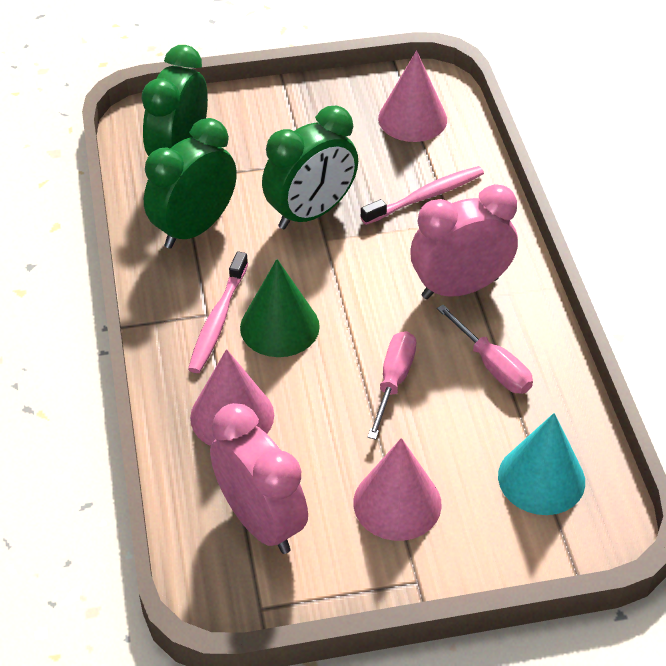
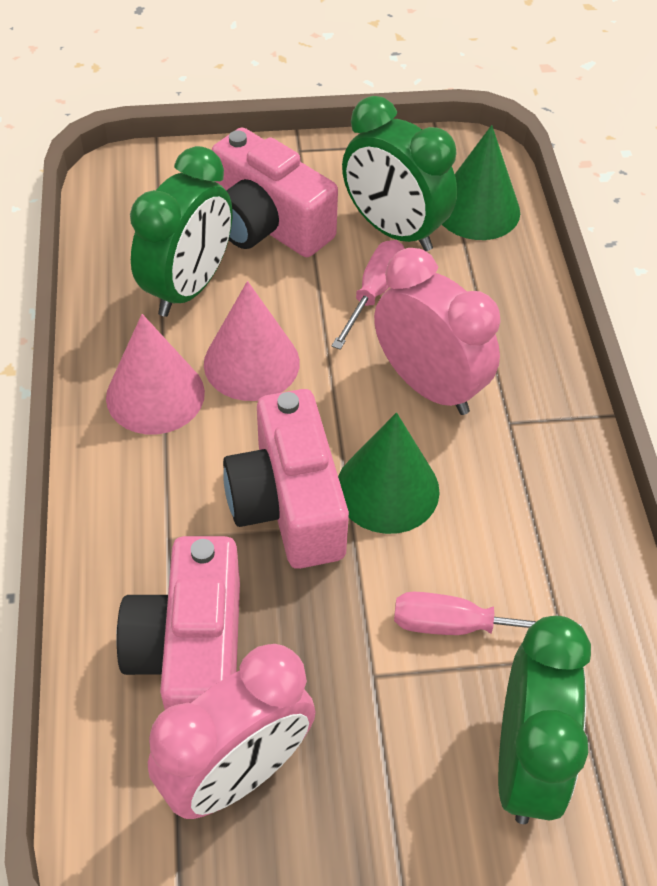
green cone: 1 -> 2
pink camera: 0 -> 3
pink cone: 3 -> 2
pink toothbrush: 2 -> 0
turquoise cone: 1 -> 0

